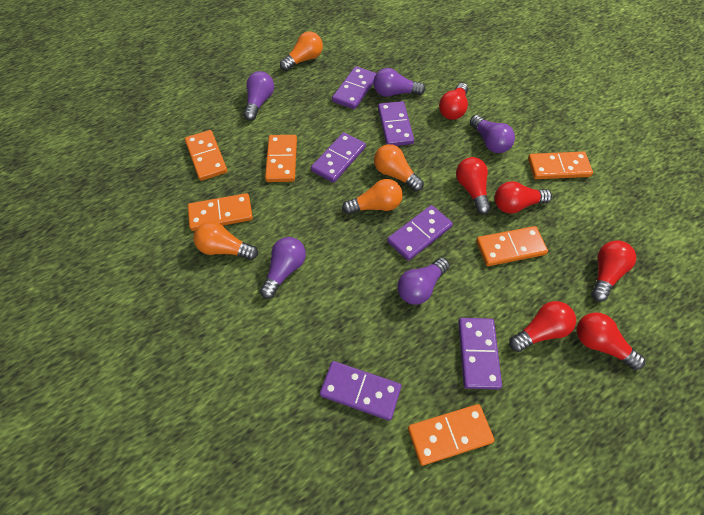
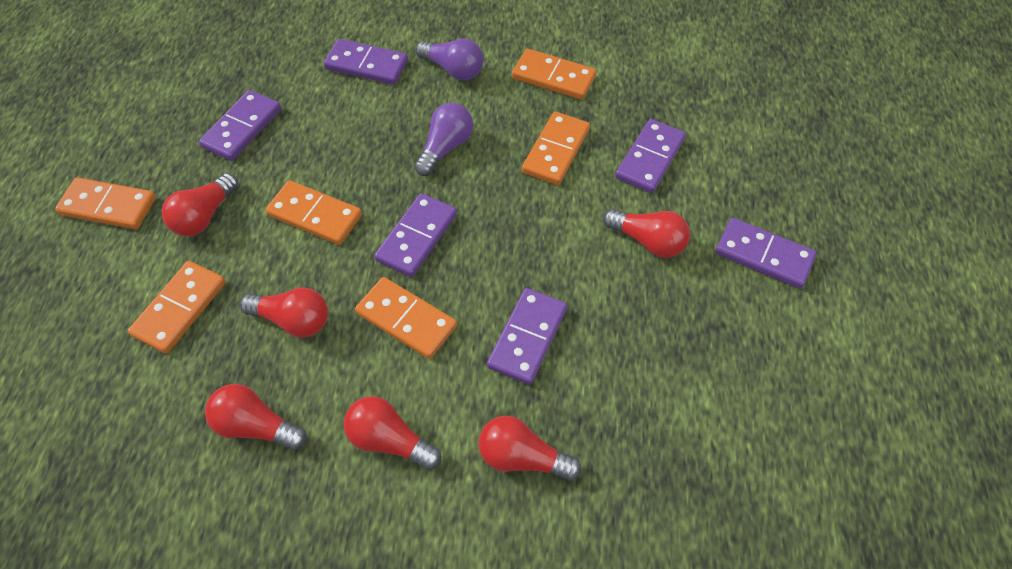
orange light bulb: 4 -> 0
purple light bulb: 5 -> 2

